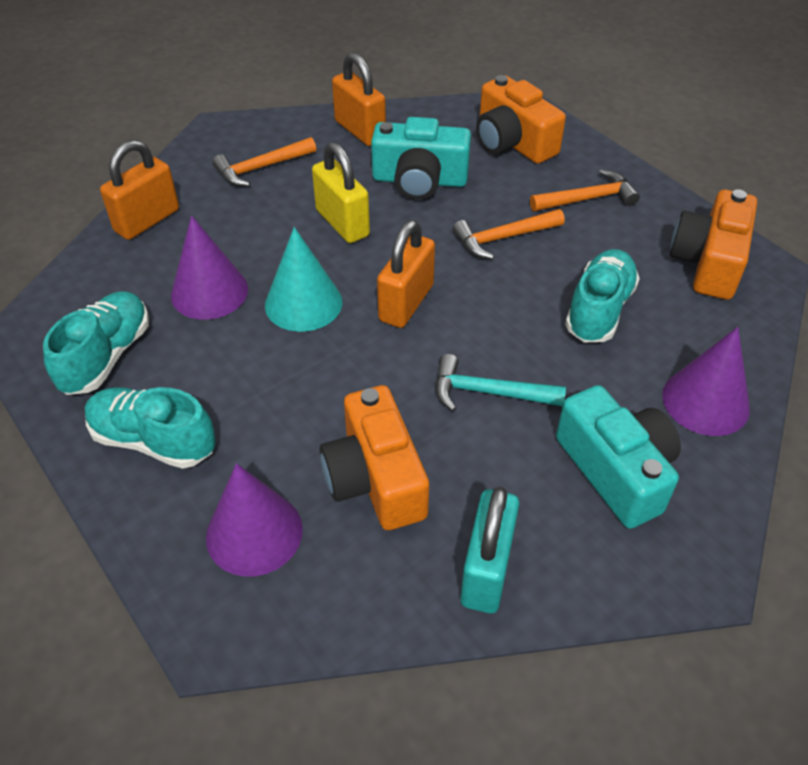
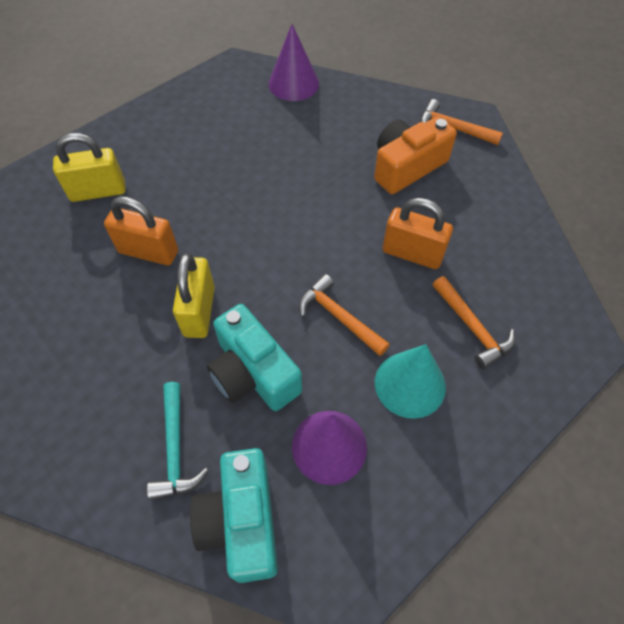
orange camera: 3 -> 1
orange padlock: 3 -> 2
purple cone: 3 -> 2
turquoise padlock: 1 -> 0
turquoise shoe: 3 -> 0
yellow padlock: 1 -> 2

